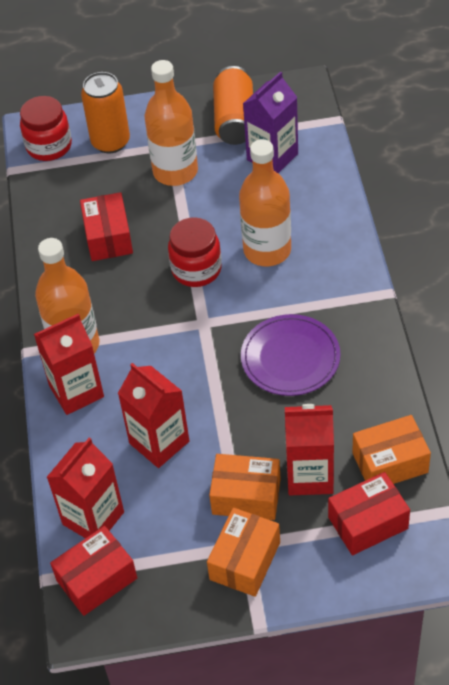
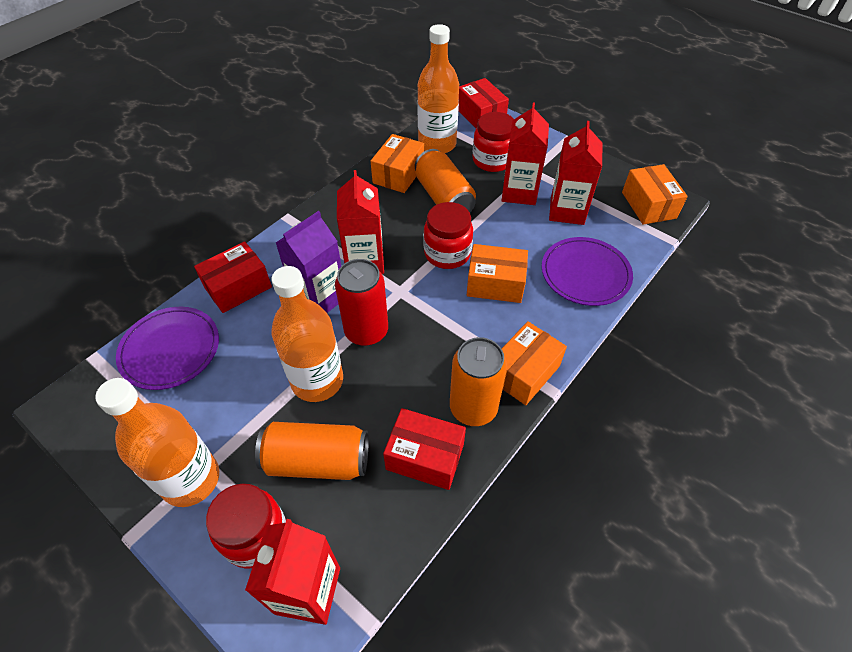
orange box: 3 -> 4
orange can: 2 -> 3
purple plate: 1 -> 2
red can: 0 -> 1
red jar: 2 -> 3

